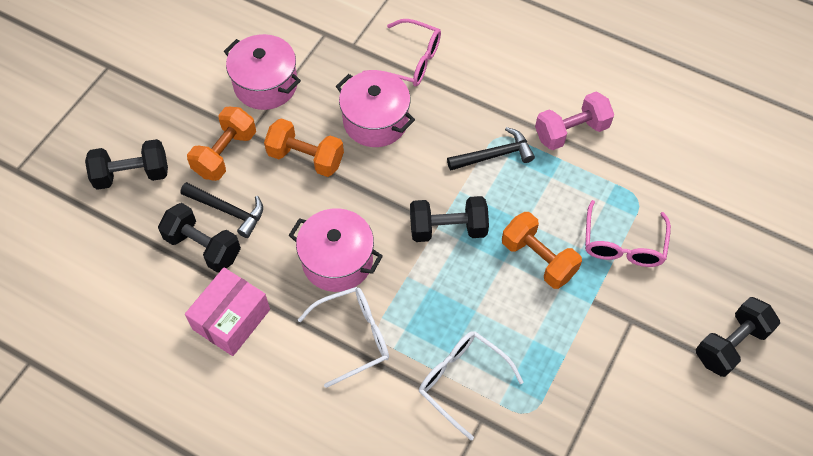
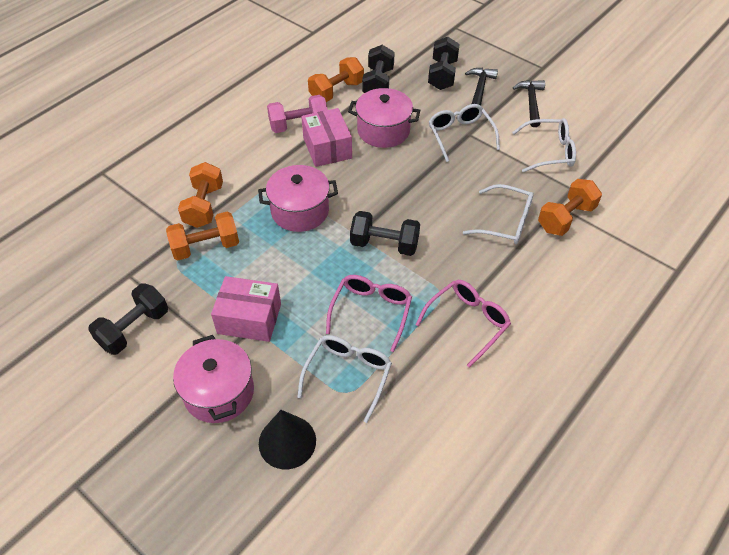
black cone: 0 -> 1
orange dumbbell: 3 -> 4
pink box: 1 -> 2
white glasses: 2 -> 4

